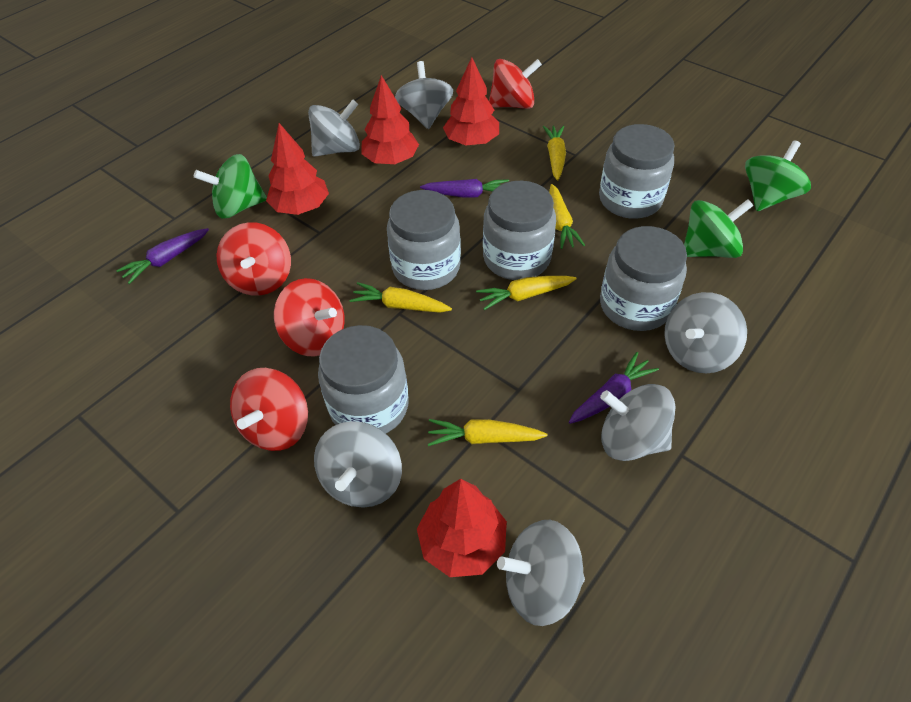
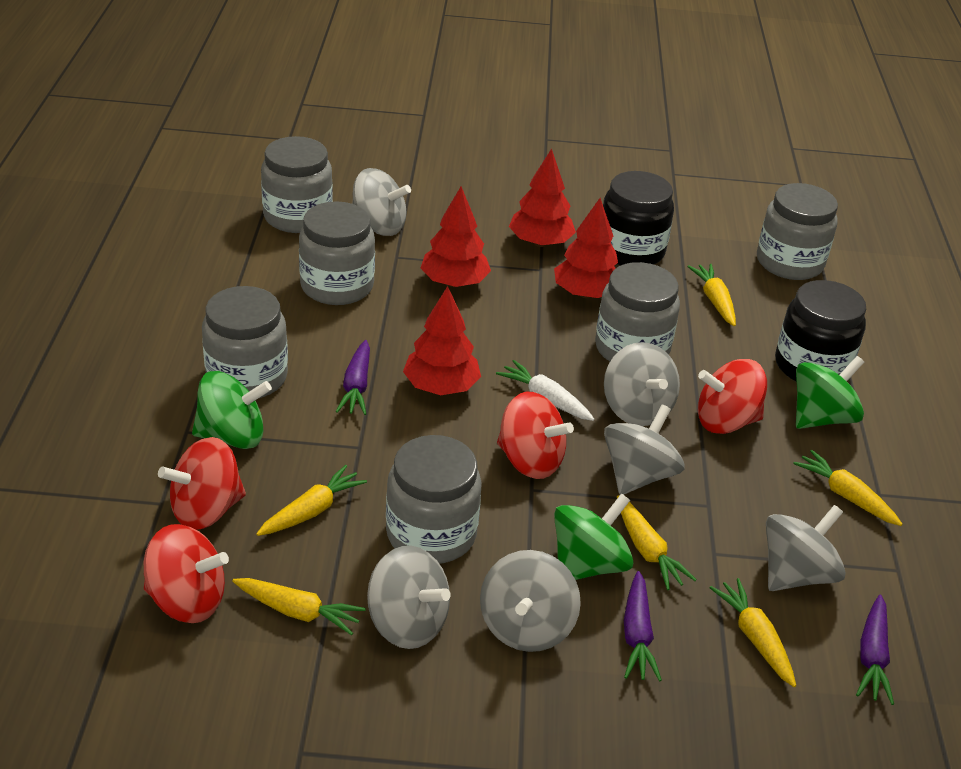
black jar: 0 -> 2
grey jar: 5 -> 6
white carrot: 0 -> 1
yellow carrot: 5 -> 6

